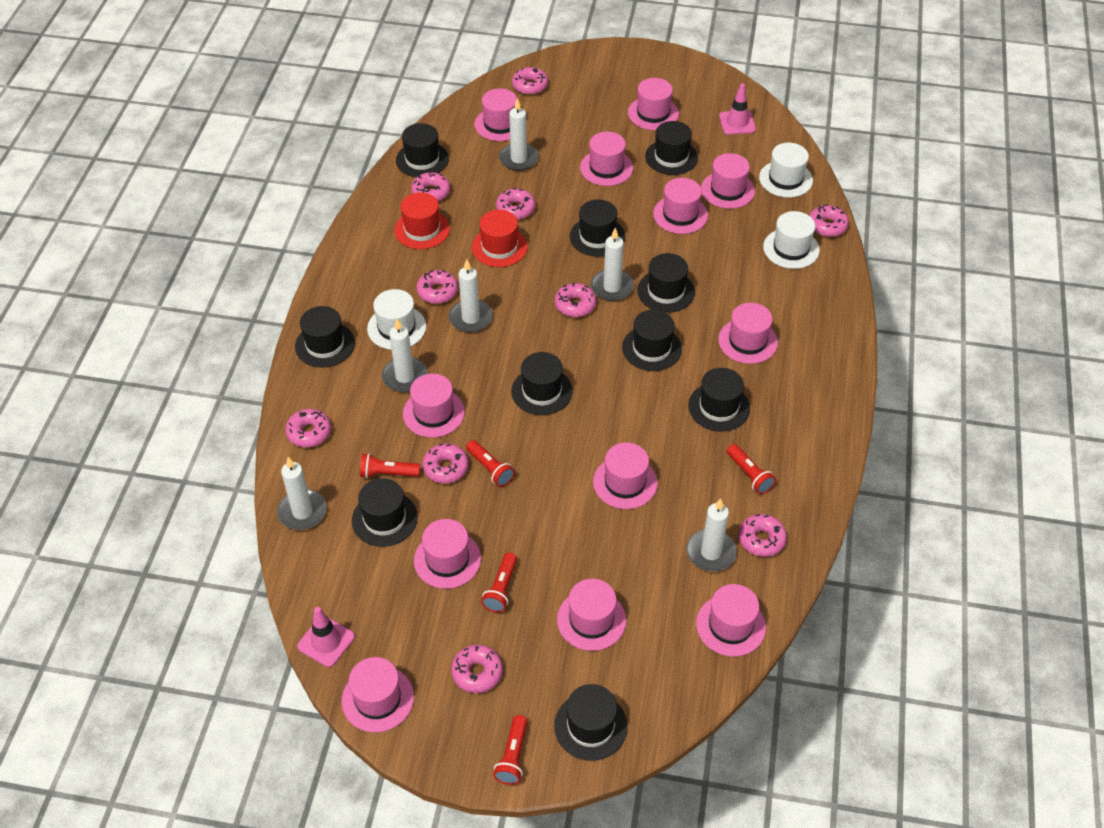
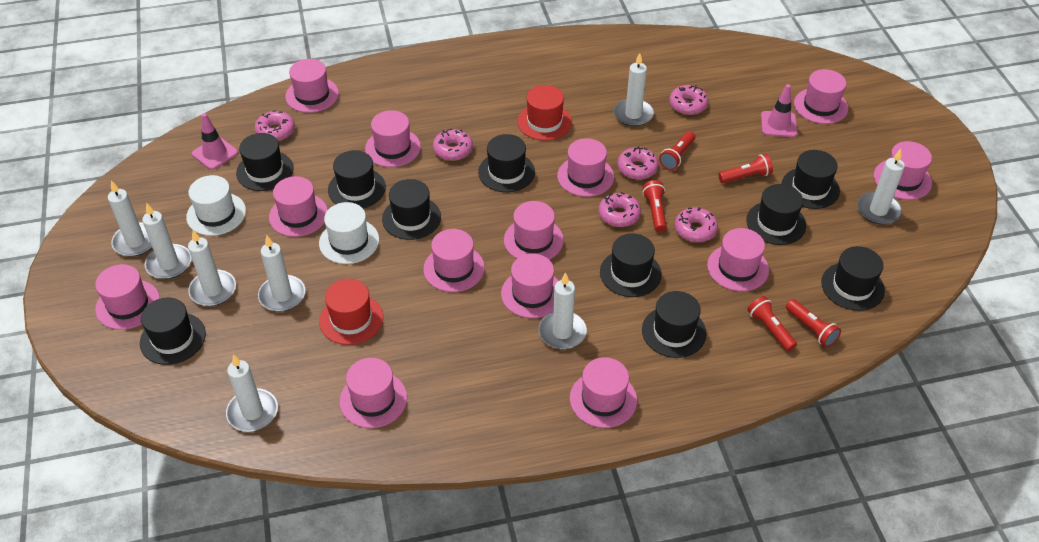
pink donut: 10 -> 6
pink hat: 12 -> 13
white candle: 6 -> 8
white hat: 3 -> 2

